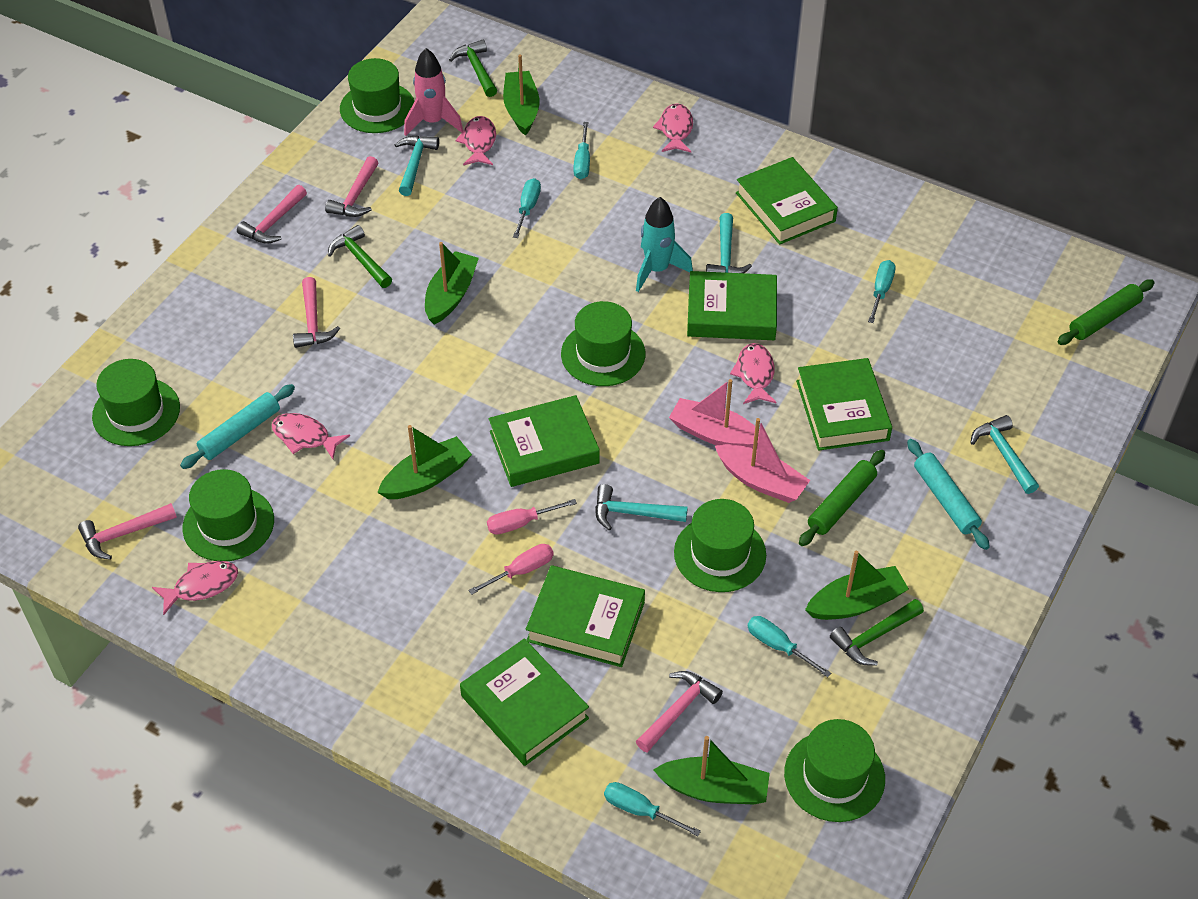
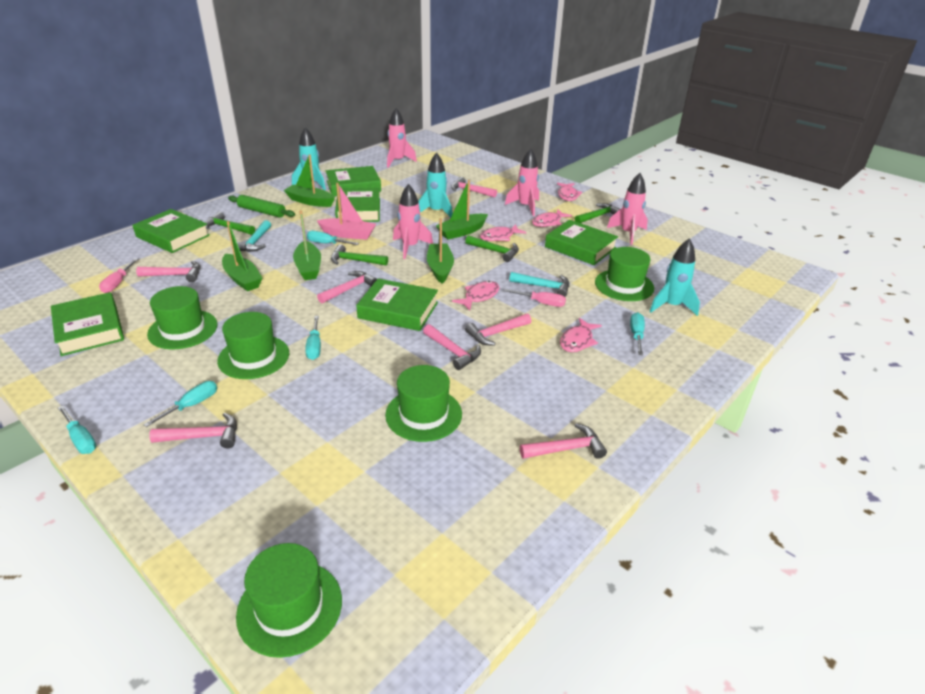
green hammer: 3 -> 4
green hat: 6 -> 5
green rolling pin: 2 -> 1
pink boat: 2 -> 1
pink hammer: 5 -> 7
pink rocket: 1 -> 4
turquoise hammer: 4 -> 2
turquoise rocket: 1 -> 3
turquoise rolling pin: 2 -> 0

